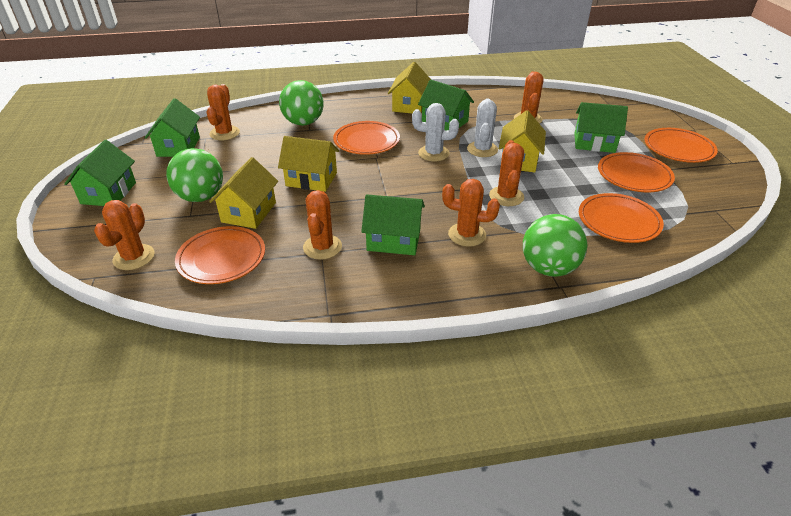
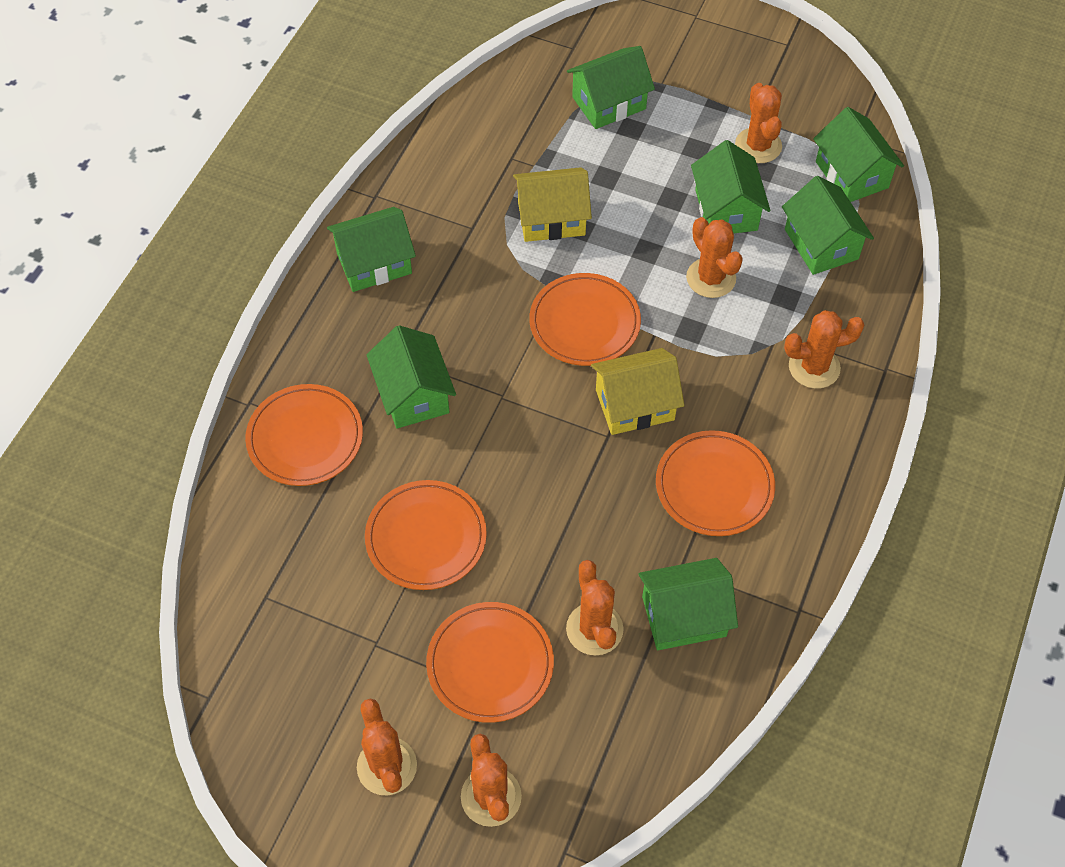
green ball: 3 -> 0
green house: 5 -> 7
white cactus: 2 -> 0
yellow house: 4 -> 2

